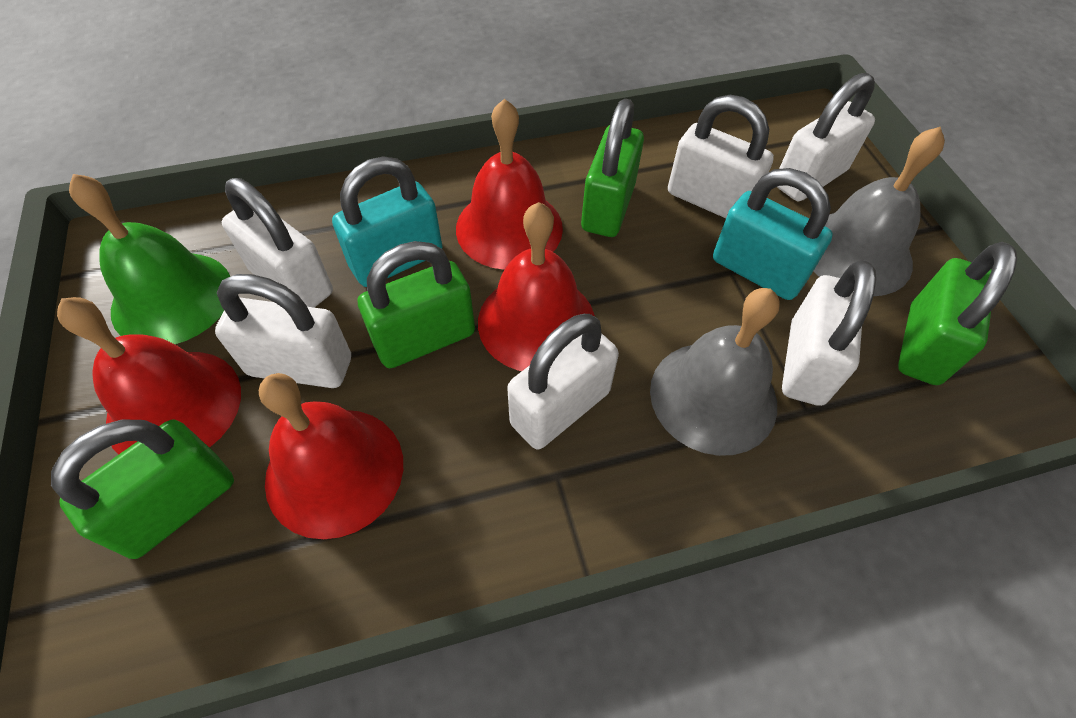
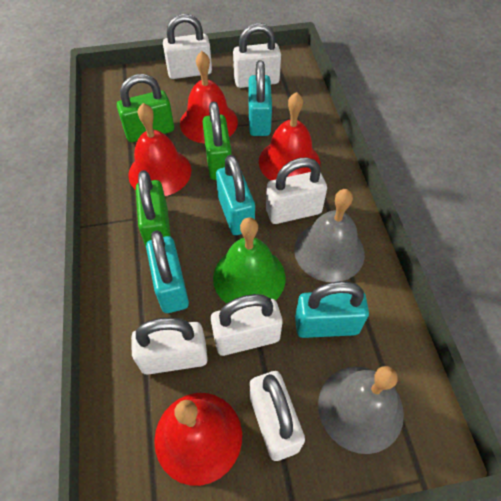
green padlock: 4 -> 3
turquoise padlock: 2 -> 4

